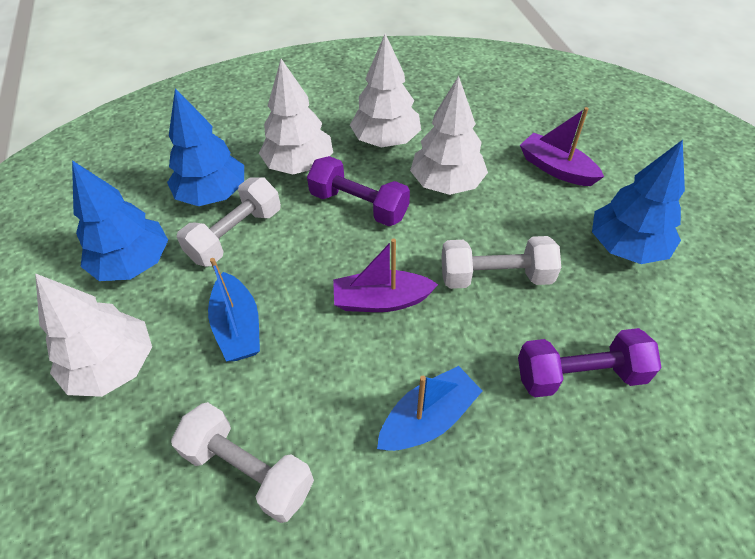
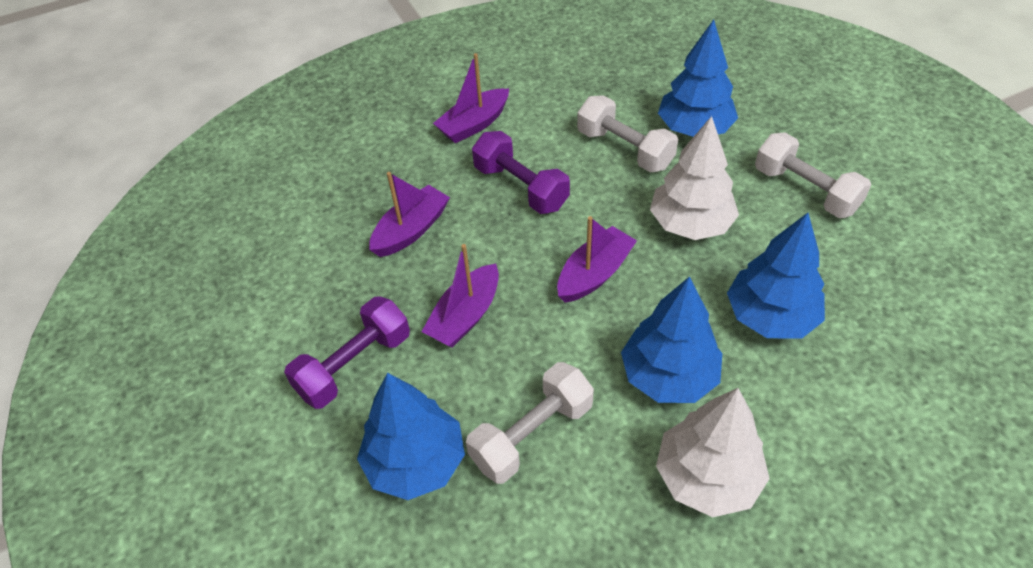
blue boat: 2 -> 0
blue tree: 3 -> 4
purple boat: 2 -> 4
white tree: 4 -> 2

